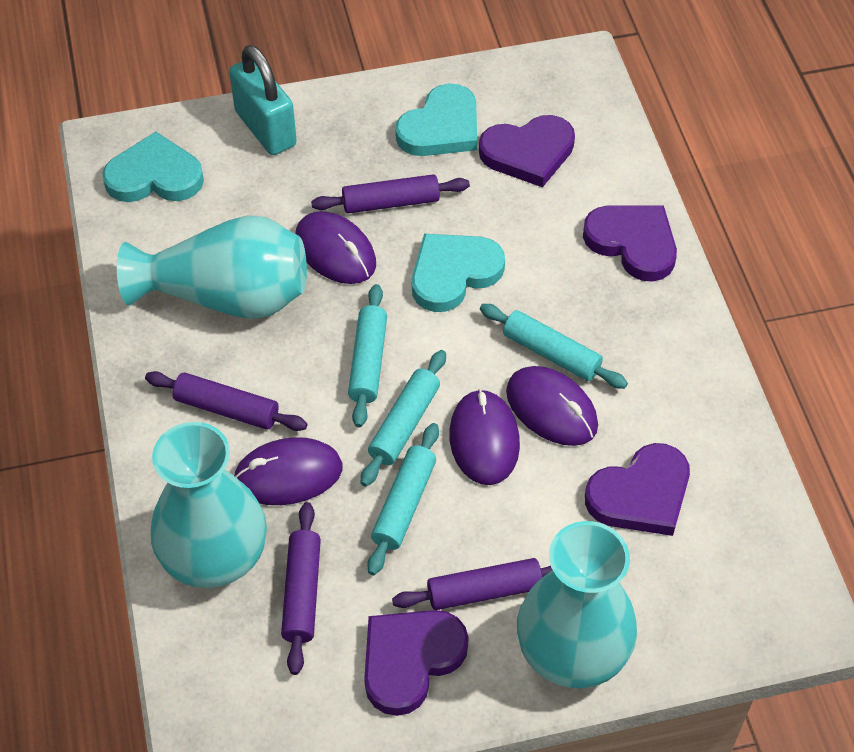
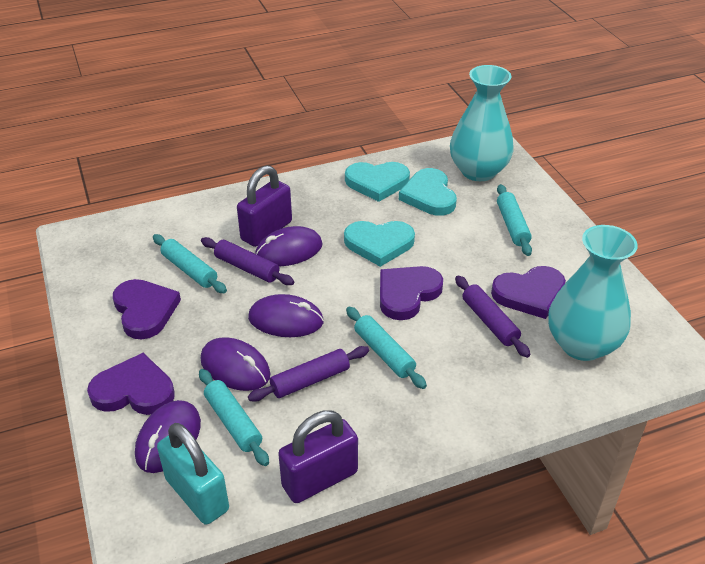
purple padlock: 0 -> 2
purple rolling pin: 4 -> 3
turquoise vase: 3 -> 2

